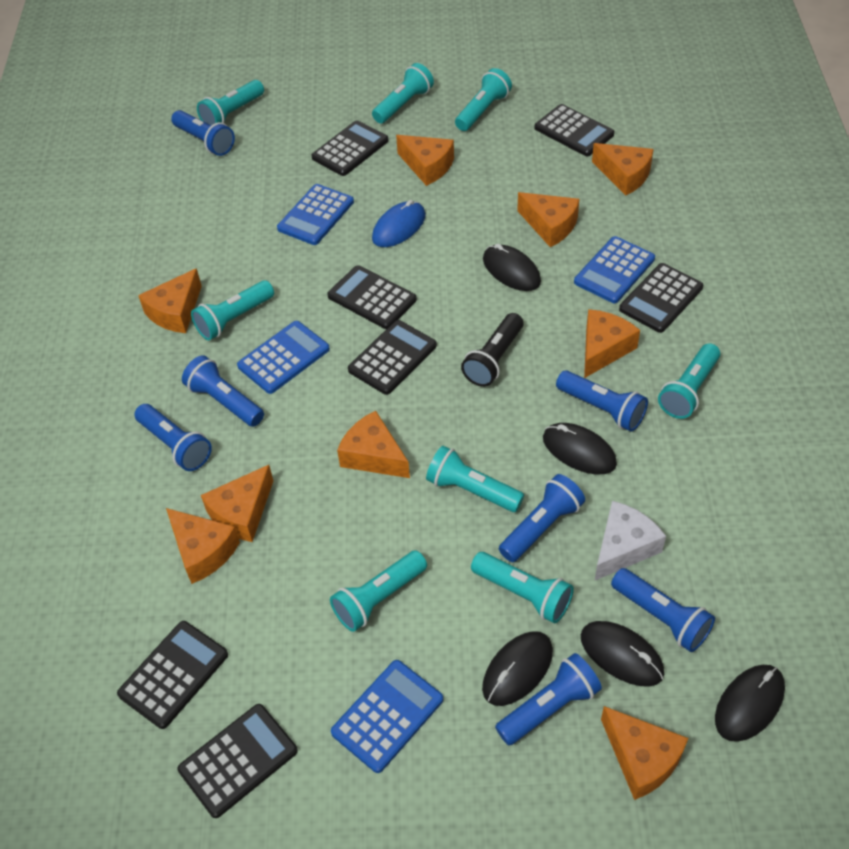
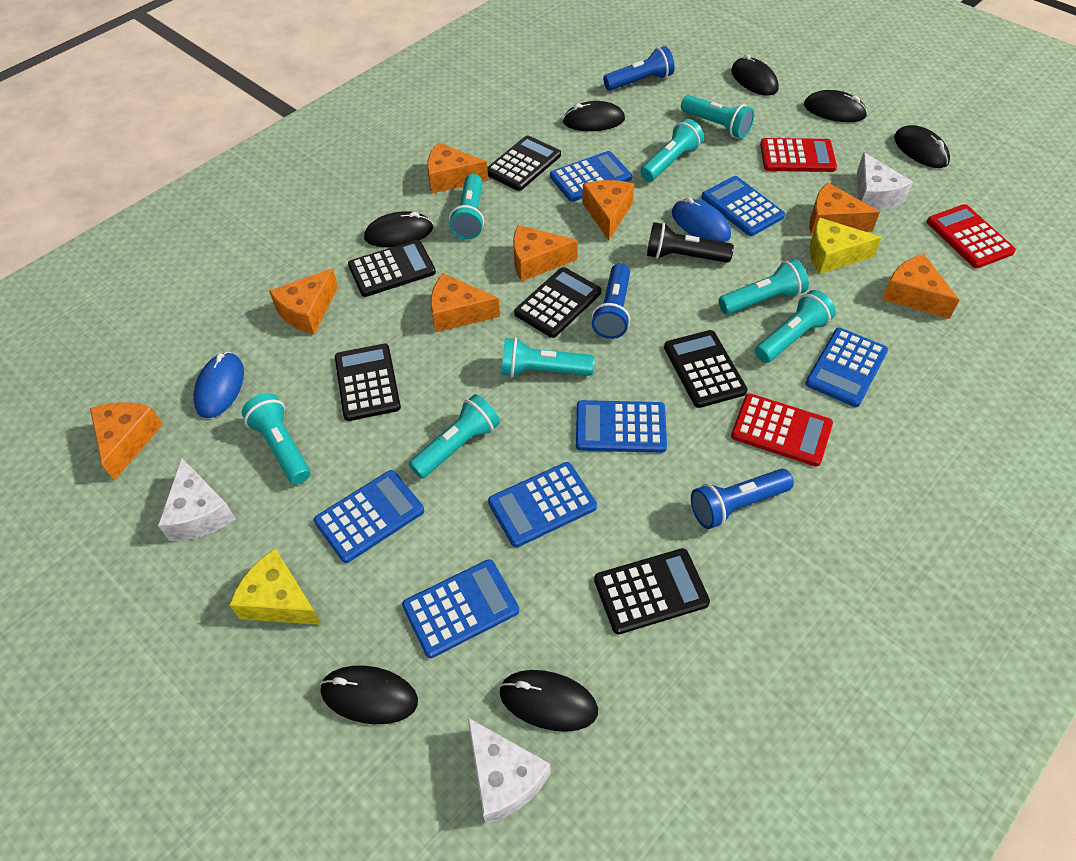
black calculator: 7 -> 6
black mouse: 5 -> 7
blue calculator: 4 -> 7
blue flashlight: 7 -> 3
blue mouse: 1 -> 2
orange cheese: 9 -> 8
red calculator: 0 -> 3
white cheese: 1 -> 3
yellow cheese: 0 -> 2

